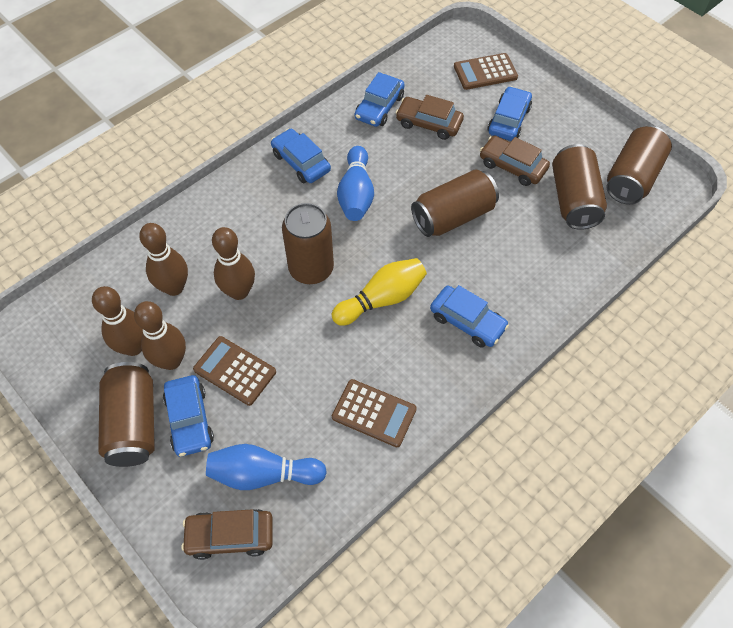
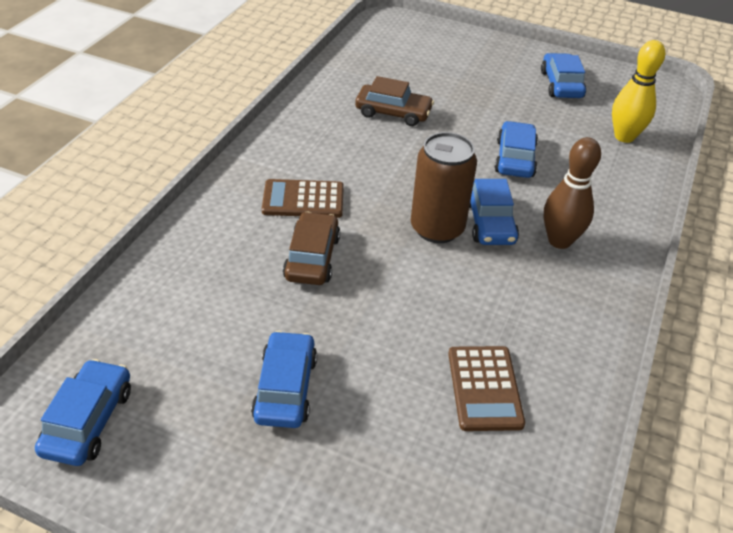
blue bowling pin: 2 -> 0
brown bowling pin: 4 -> 1
brown calculator: 3 -> 2
brown can: 5 -> 1
brown car: 3 -> 2

